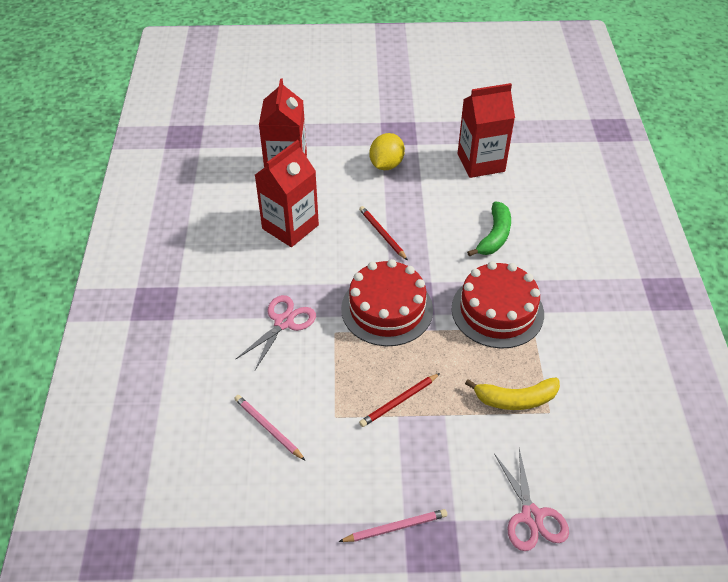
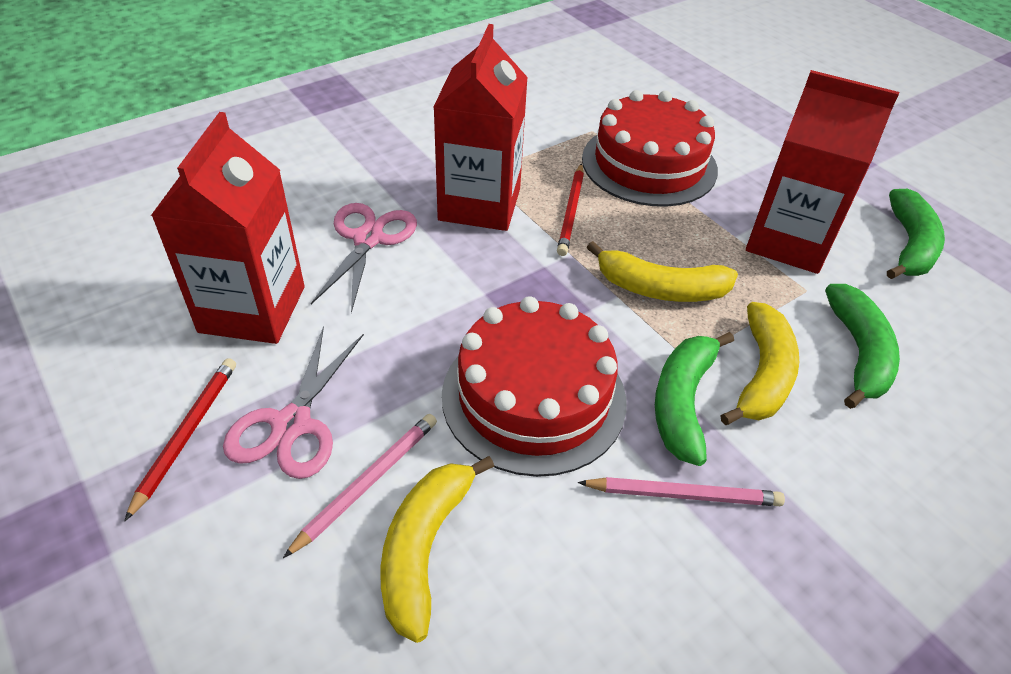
green banana: 1 -> 3
yellow banana: 1 -> 3
yellow lemon: 1 -> 0

